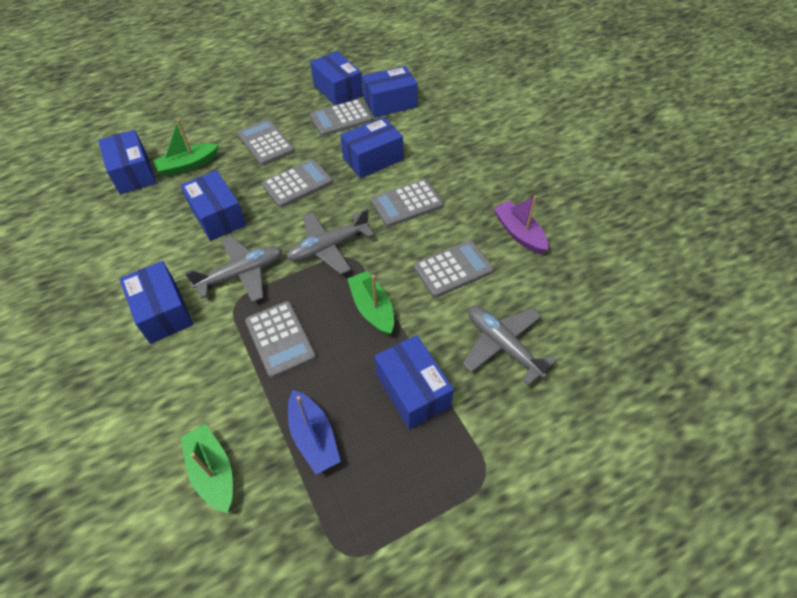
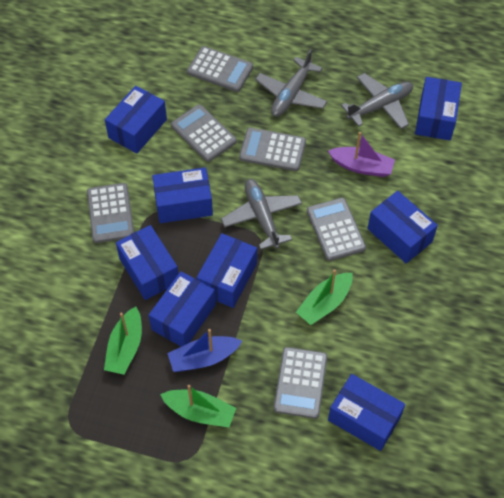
blue box: 7 -> 8

